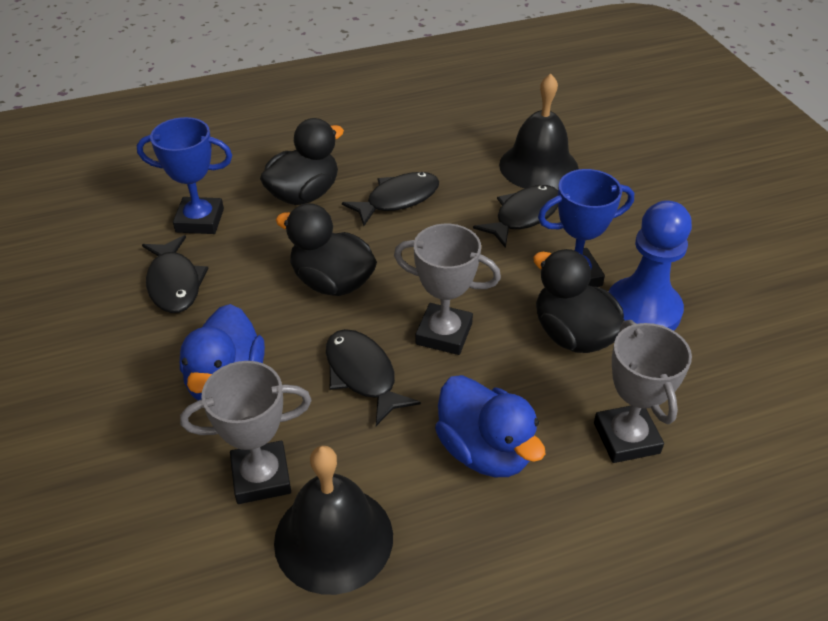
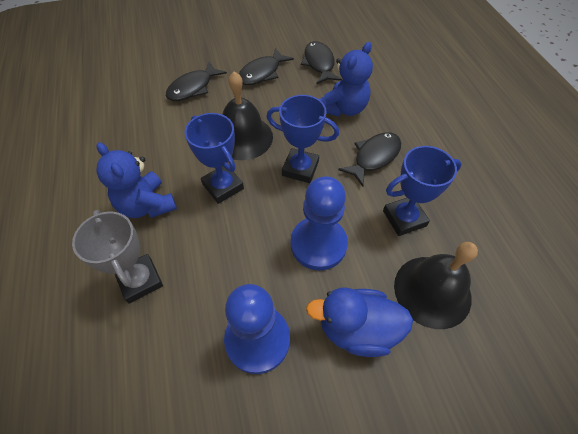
black duck: 3 -> 0
blue duck: 2 -> 1
blue pawn: 1 -> 2
blue teddy bear: 0 -> 2
blue trophy: 2 -> 3
grey trophy: 3 -> 1

